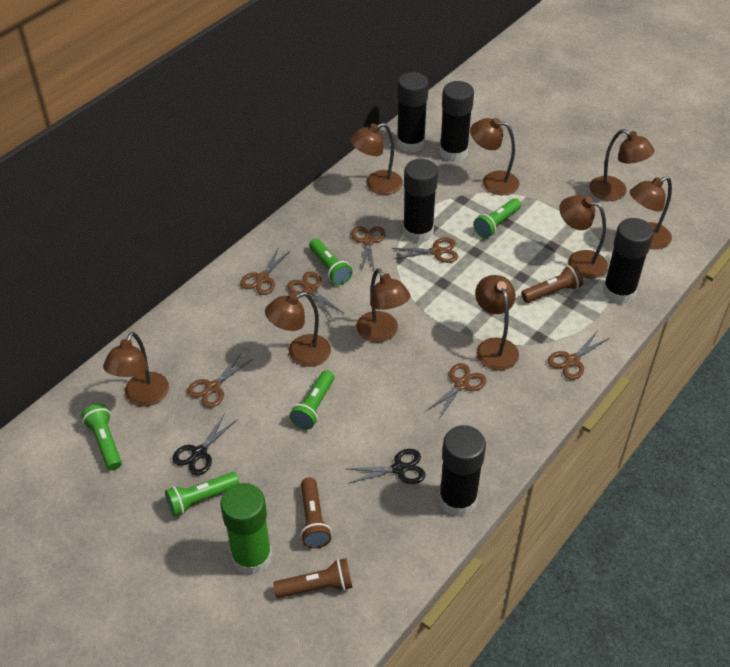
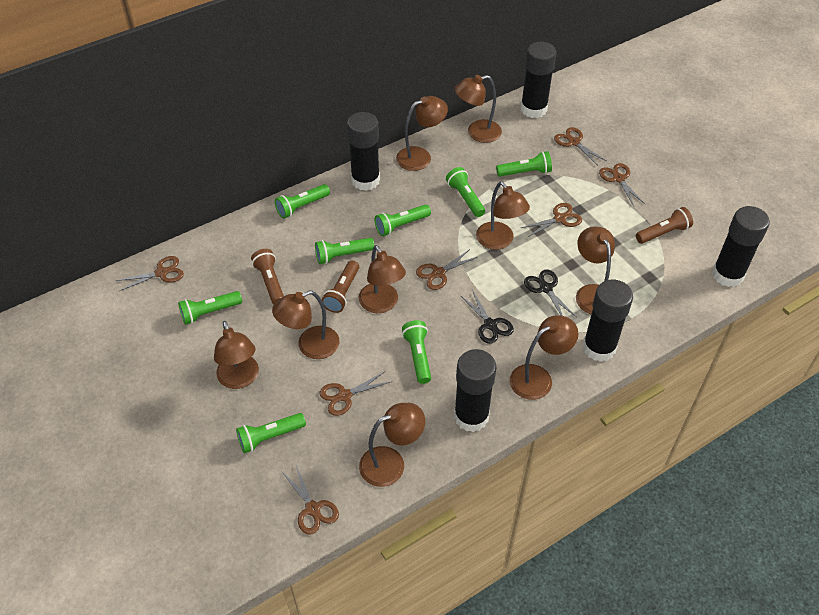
green flashlight: 5 -> 8
green glue stick: 1 -> 0

